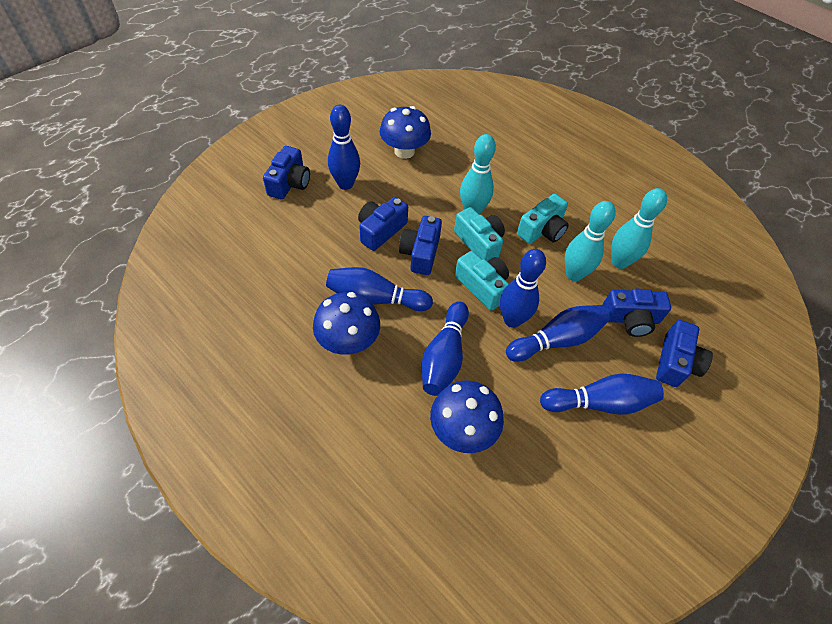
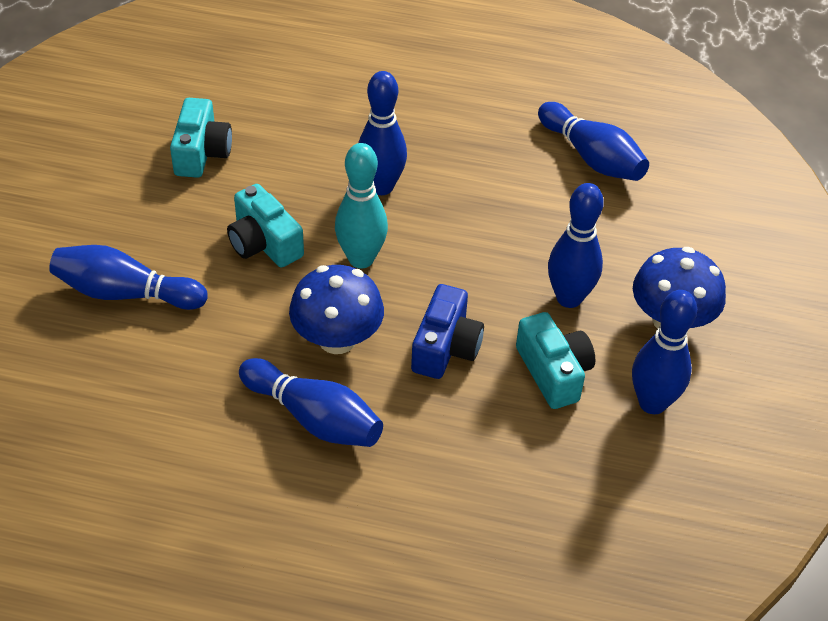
blue camera: 5 -> 1
blue mushroom: 3 -> 2
turquoise bowling pin: 3 -> 1

